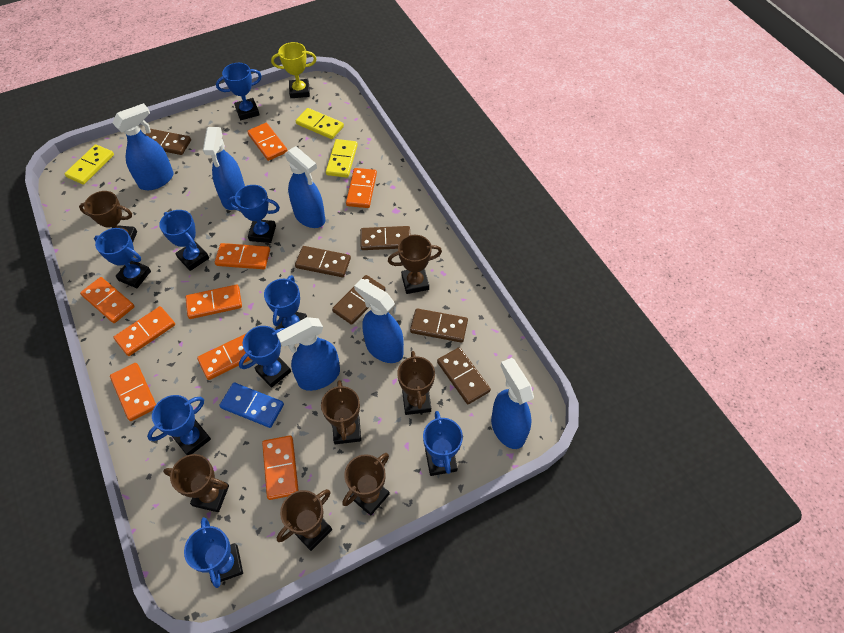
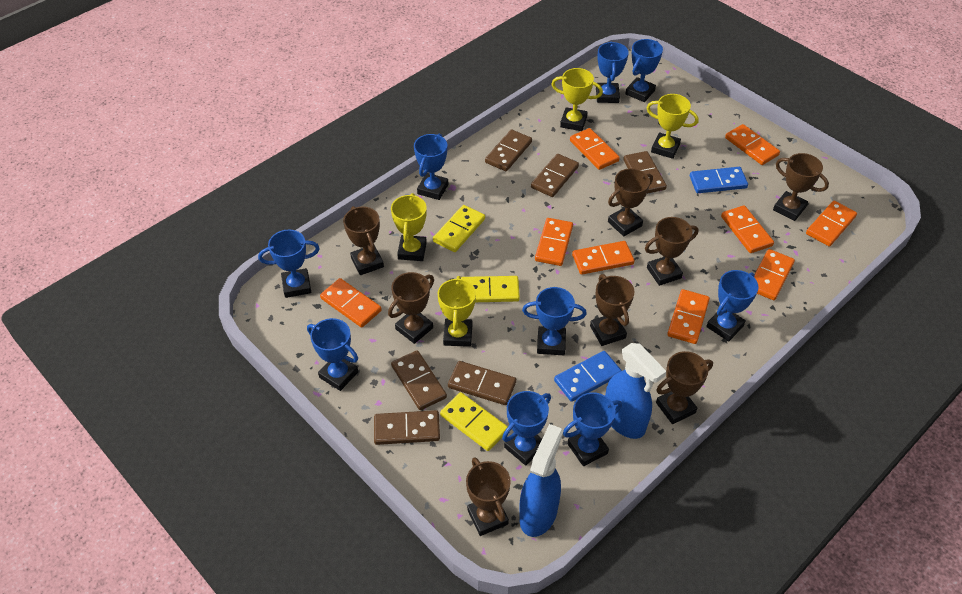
blue domino: 1 -> 2
blue spray bottle: 6 -> 2
brown trophy: 7 -> 8
yellow trophy: 1 -> 4

